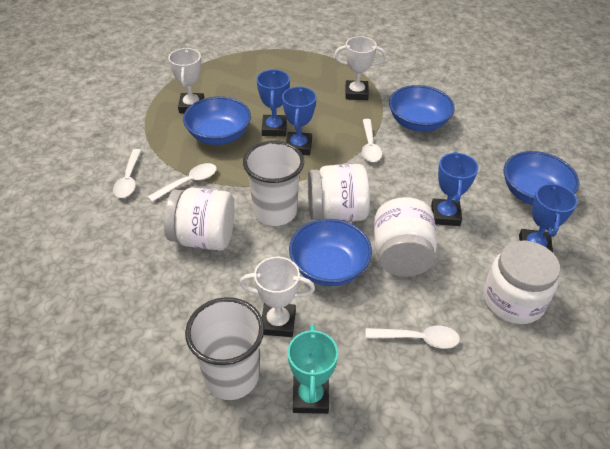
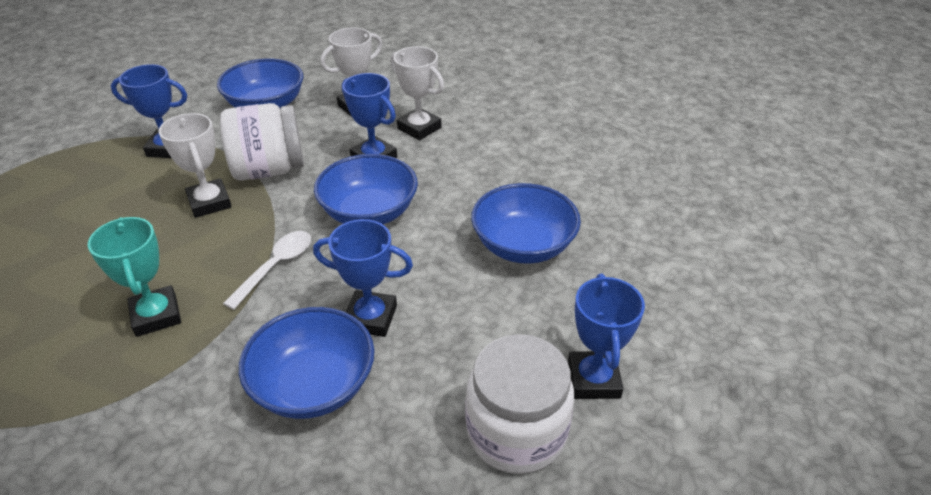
white cup: 2 -> 0
white jar: 4 -> 2
white spoon: 4 -> 1

